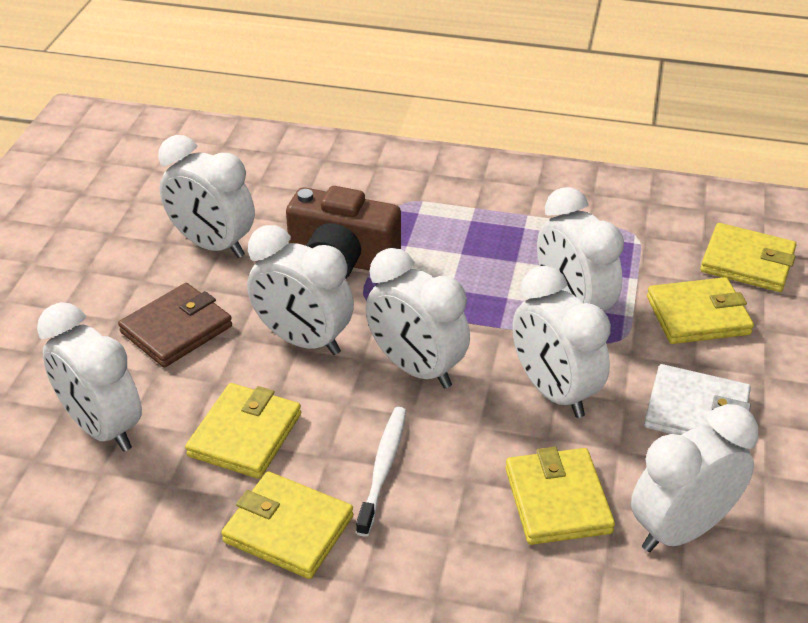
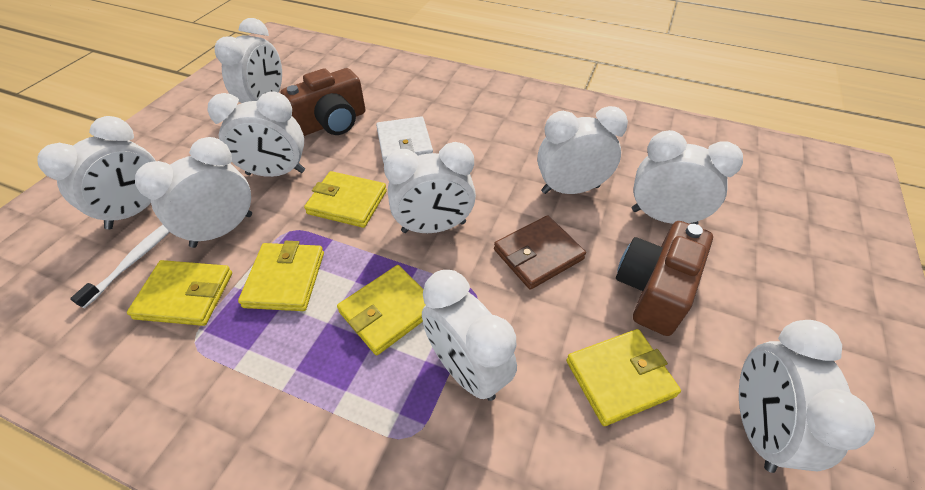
brown camera: 1 -> 2
white clock: 7 -> 9

